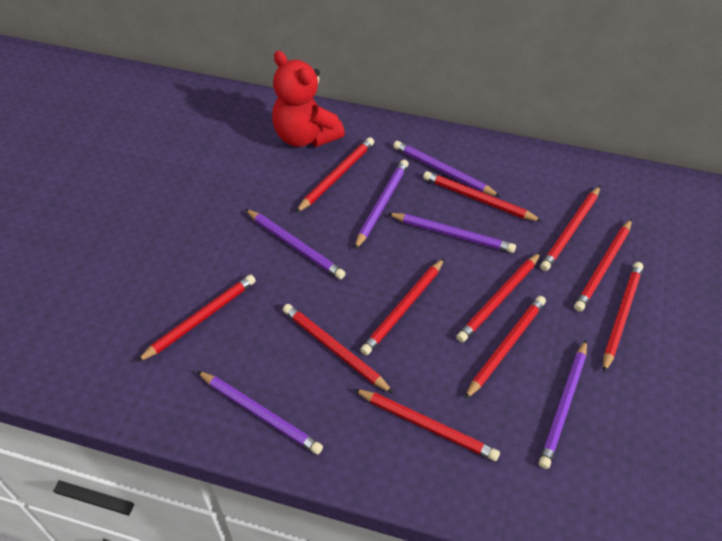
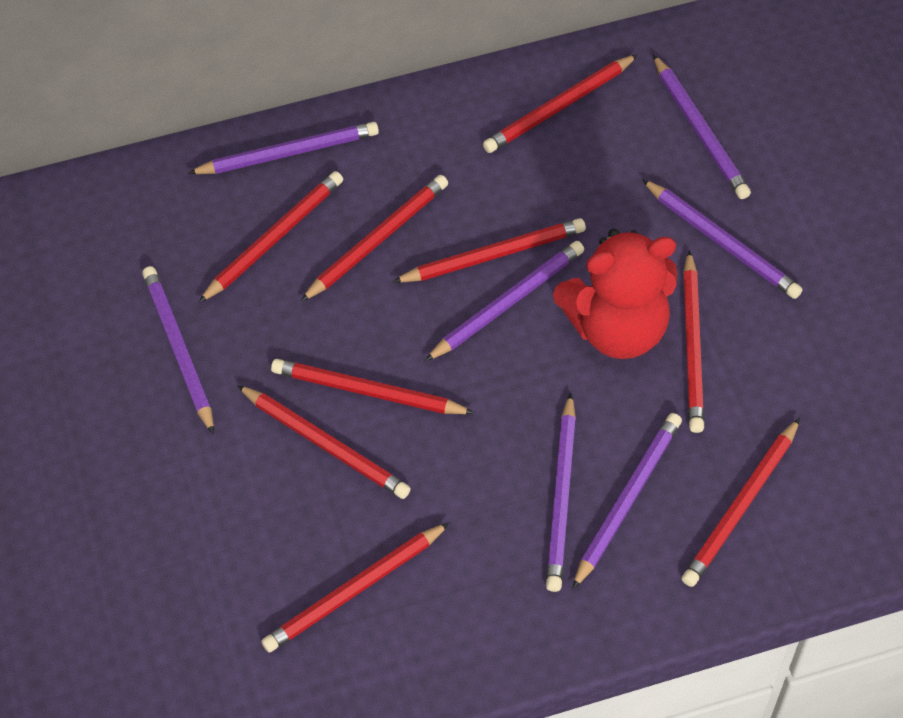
purple pencil: 6 -> 7
red pencil: 11 -> 9

